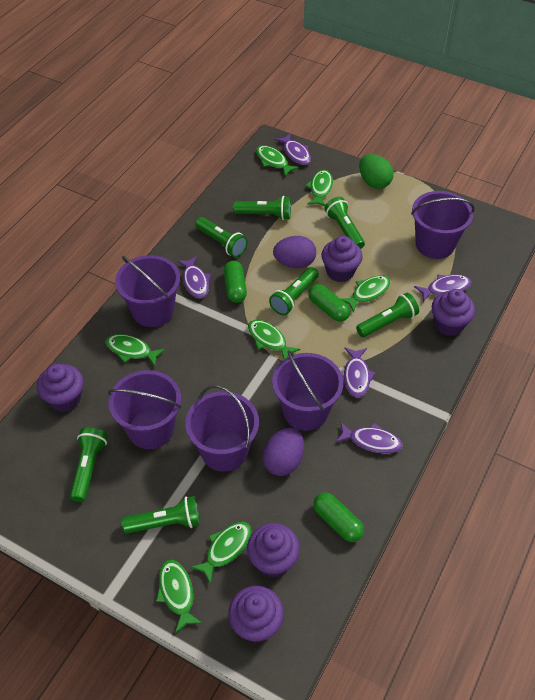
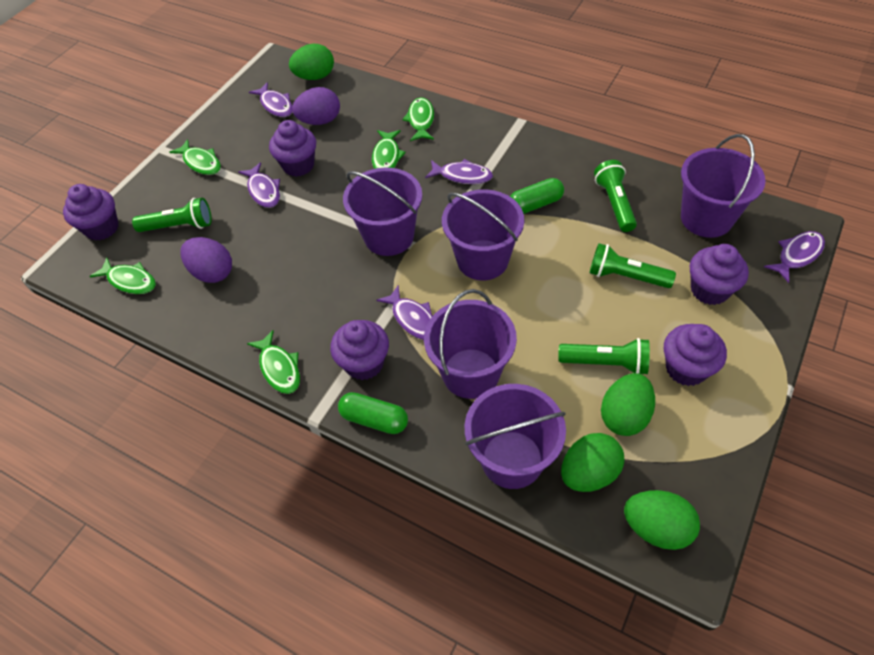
green capsule: 3 -> 2
green egg: 1 -> 4
green fish: 7 -> 5
green flashlight: 7 -> 4

